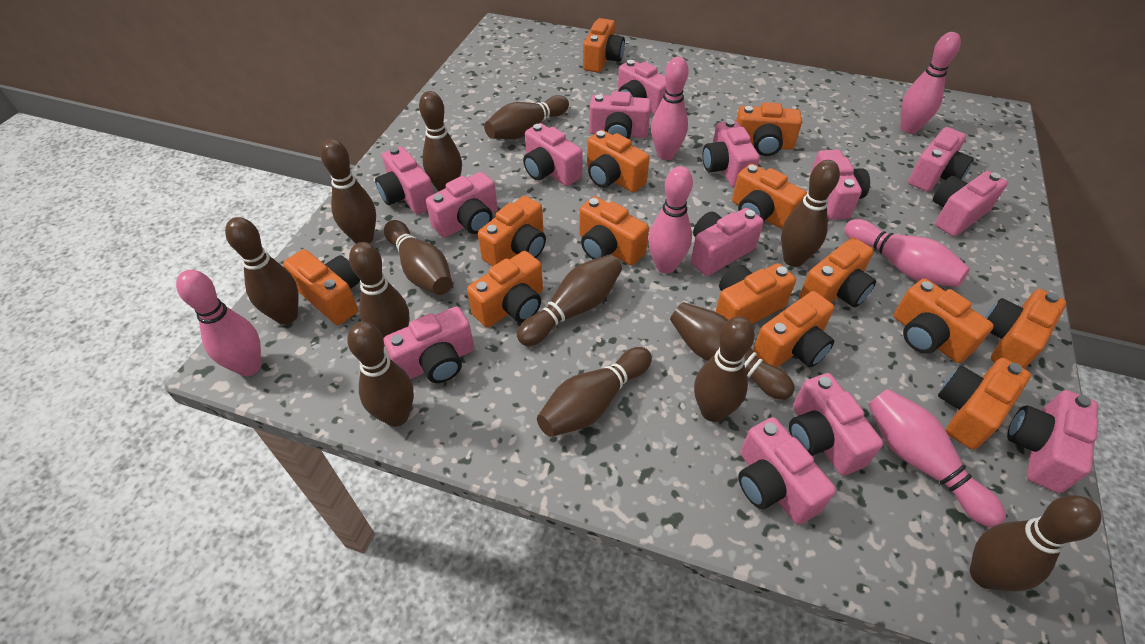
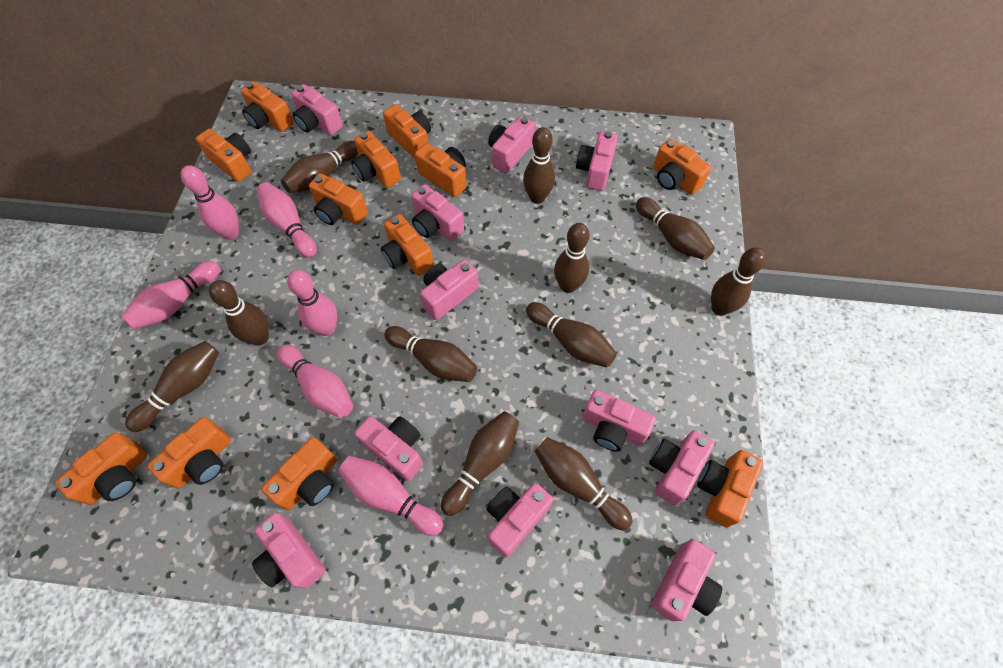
brown bowling pin: 13 -> 11
orange camera: 14 -> 12
pink camera: 14 -> 11

